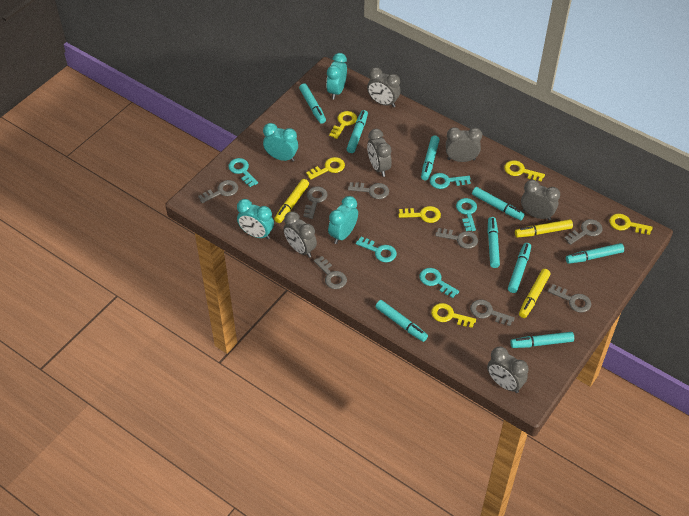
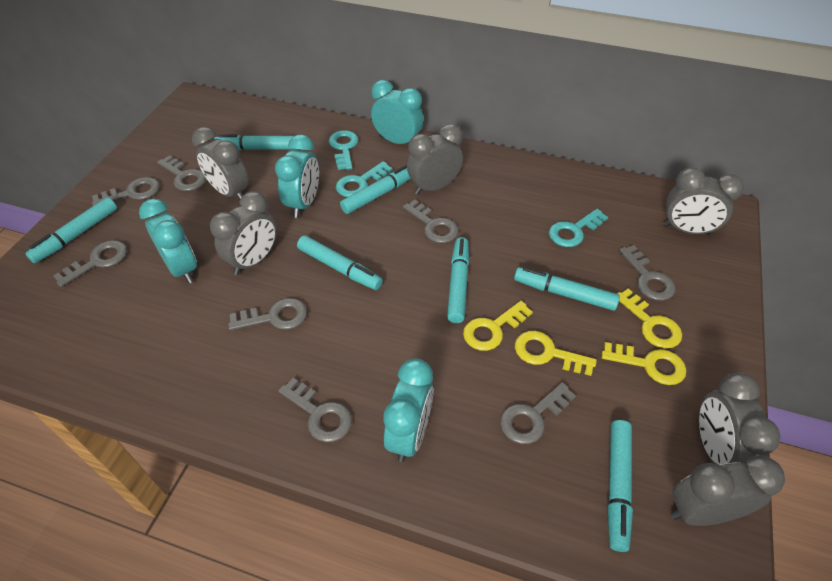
turquoise key: 5 -> 3
turquoise marker: 9 -> 7
yellow key: 6 -> 4
yellow marker: 3 -> 0

